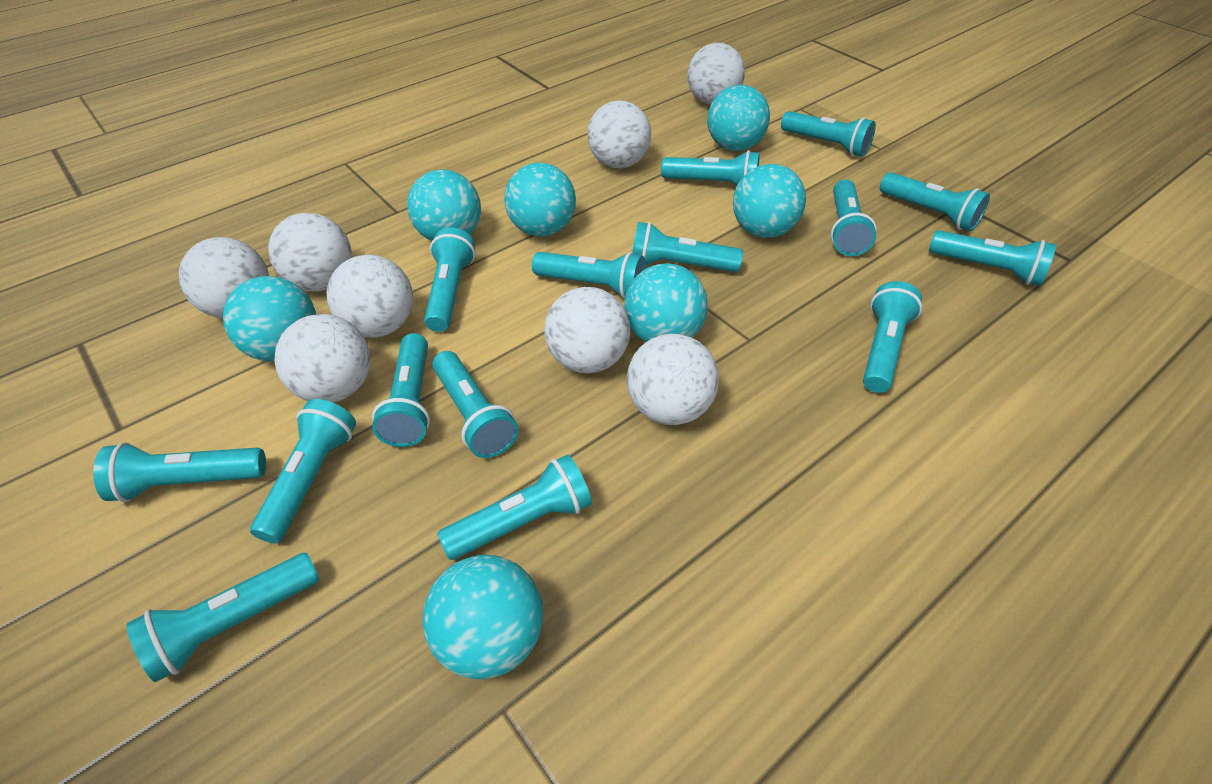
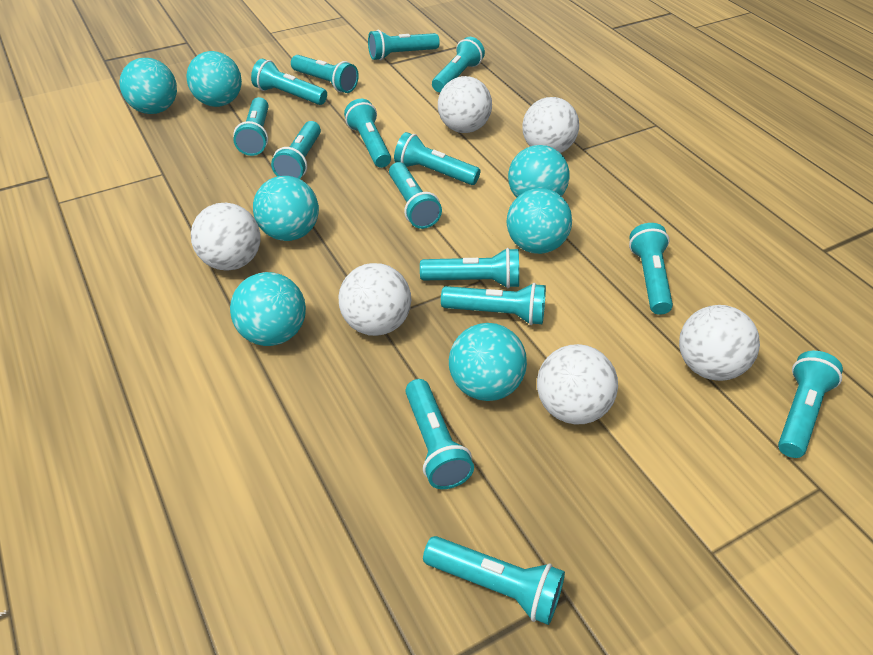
white ball: 8 -> 6

